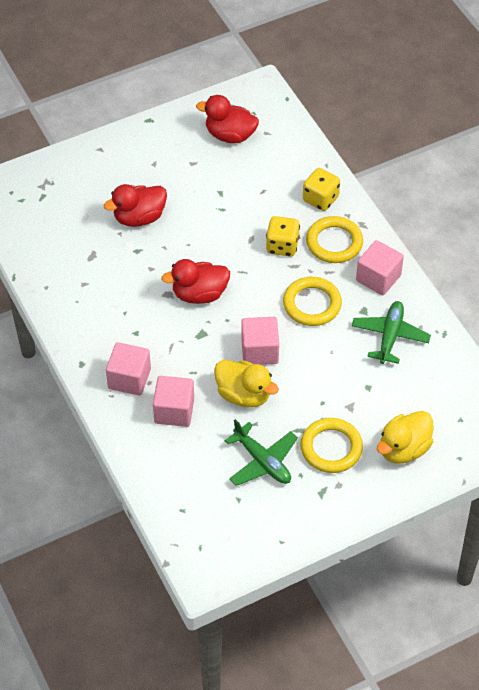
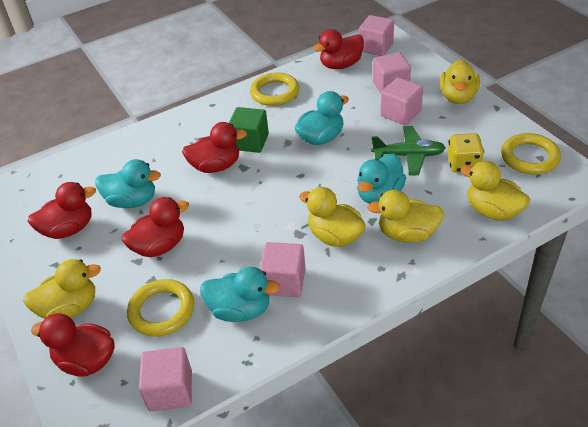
green cube: 0 -> 1
green plane: 2 -> 1
pink cube: 4 -> 5
red duck: 3 -> 5
turquoise duck: 0 -> 4
yellow dice: 2 -> 1
yellow duck: 2 -> 5

